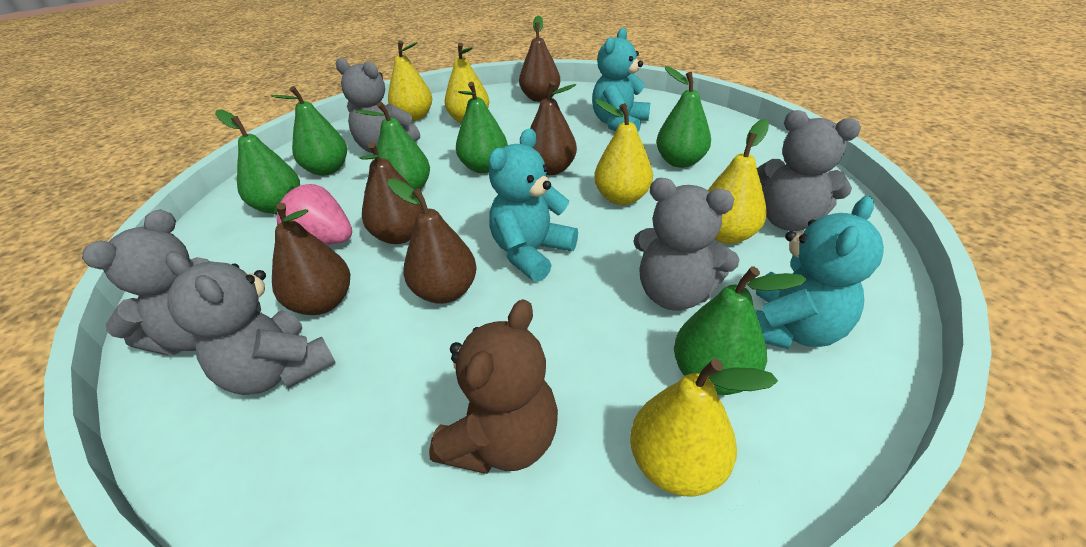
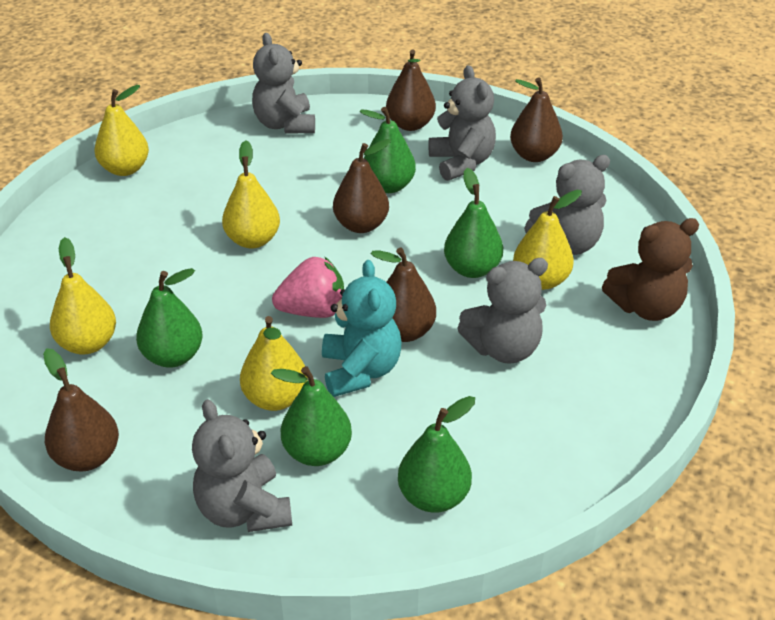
green pear: 6 -> 5
turquoise teddy bear: 3 -> 1

